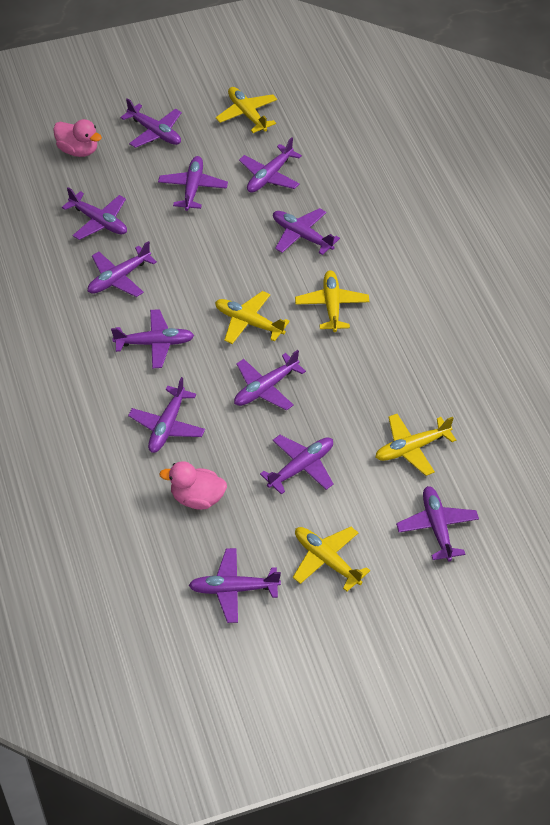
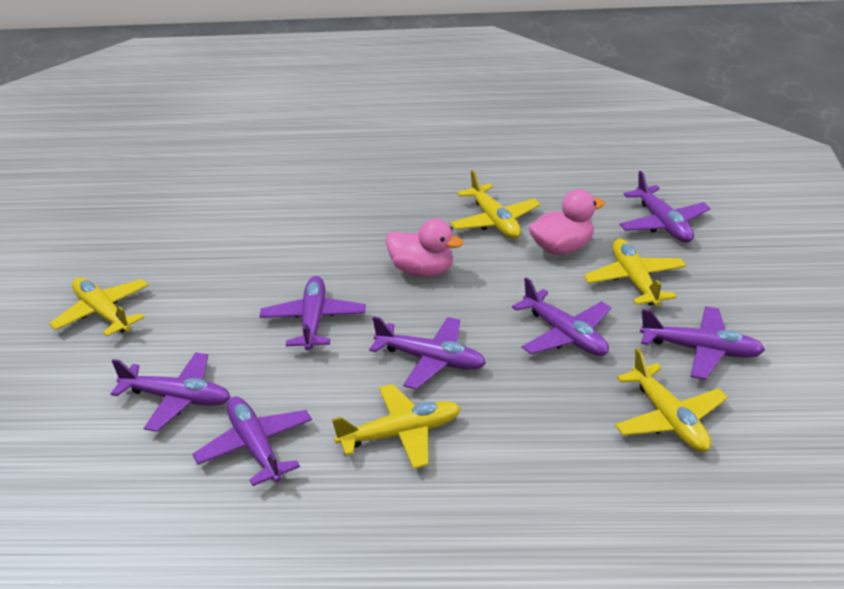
purple plane: 12 -> 7

